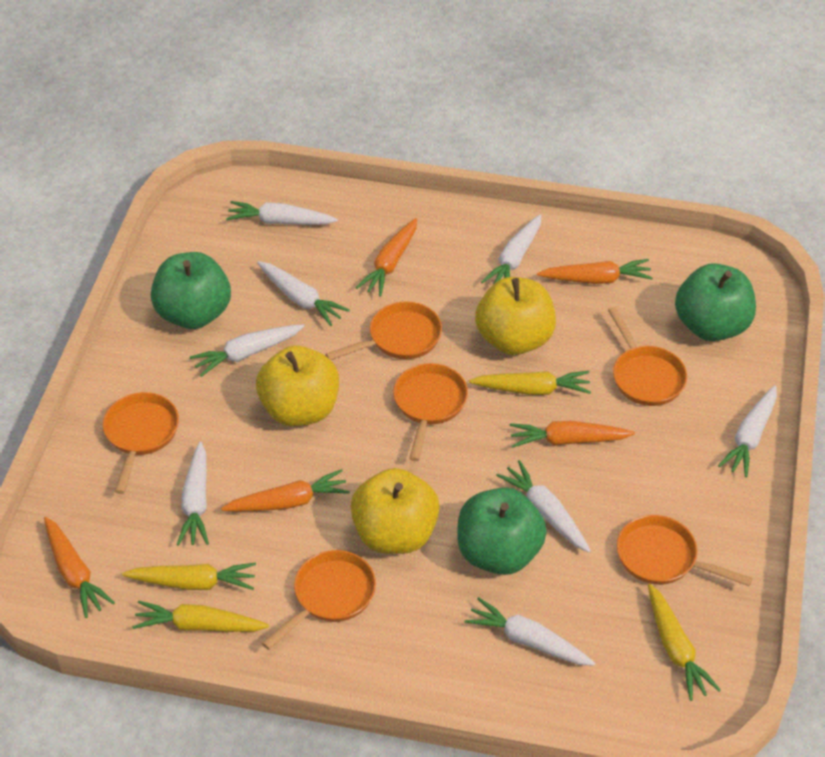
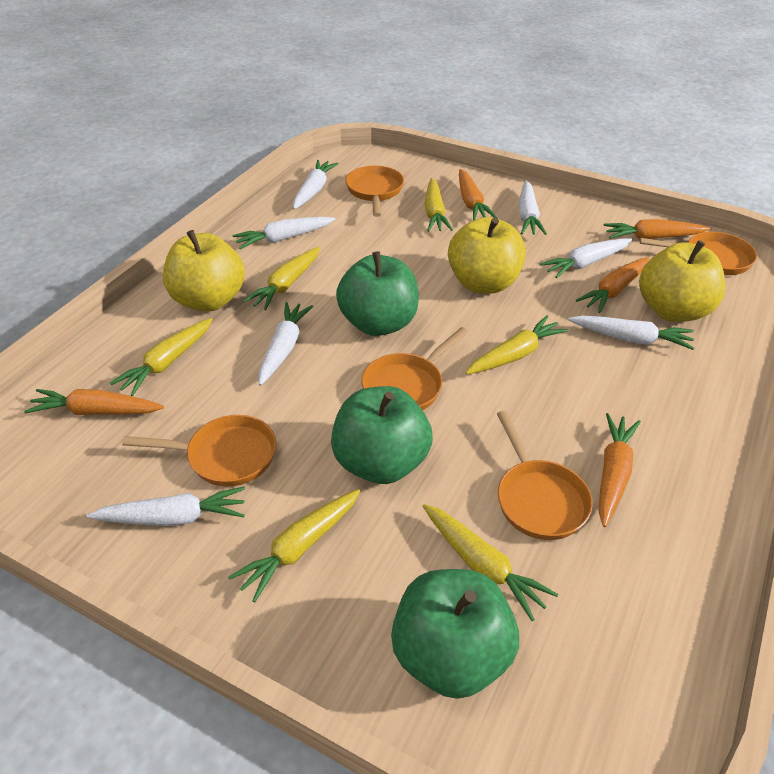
orange pan: 6 -> 5
white carrot: 8 -> 7
yellow carrot: 4 -> 6

